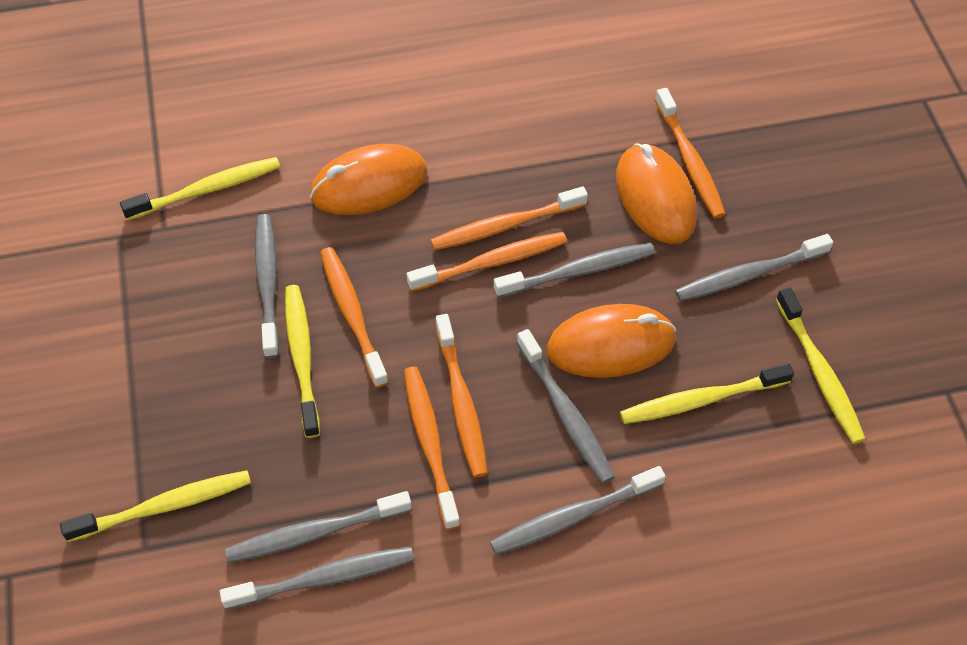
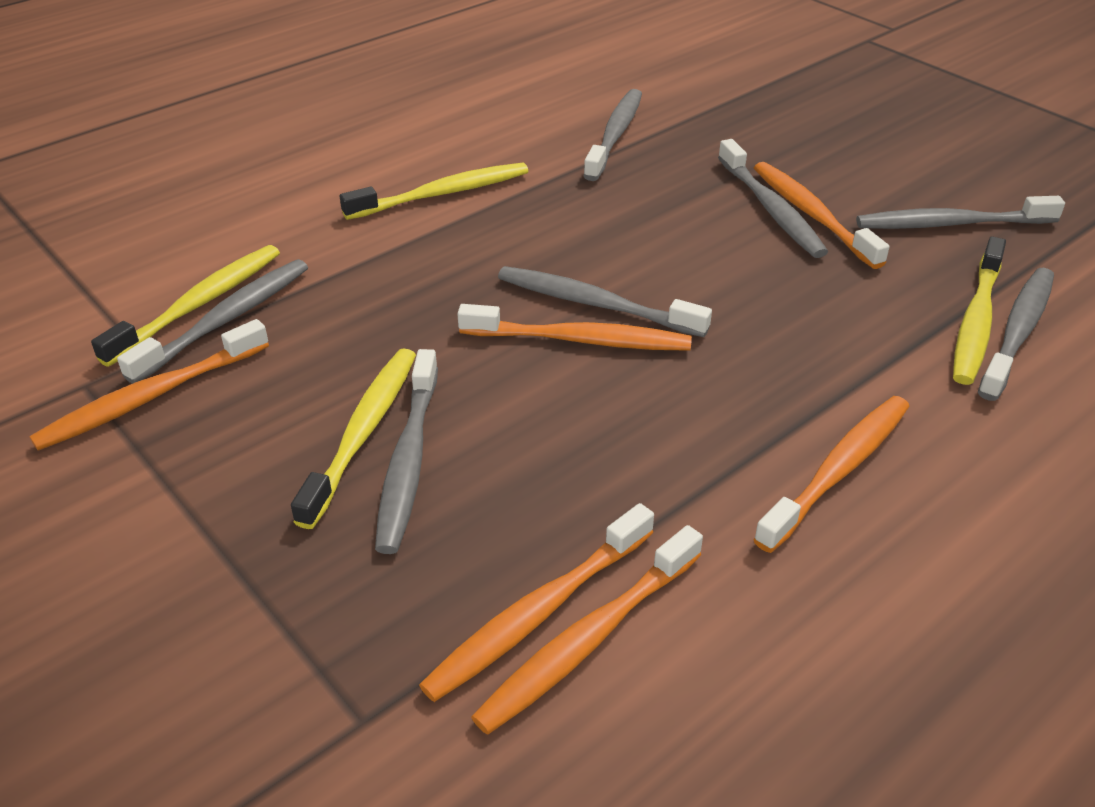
orange mouse: 3 -> 0
yellow toothbrush: 5 -> 4

